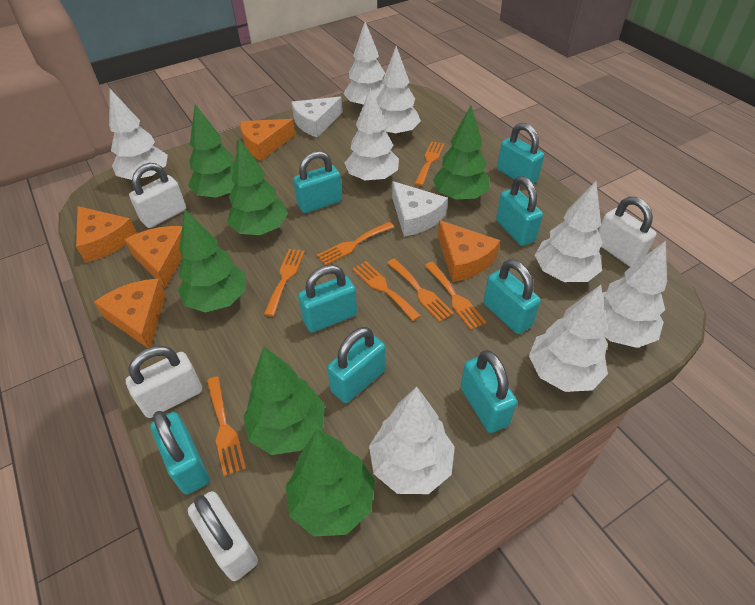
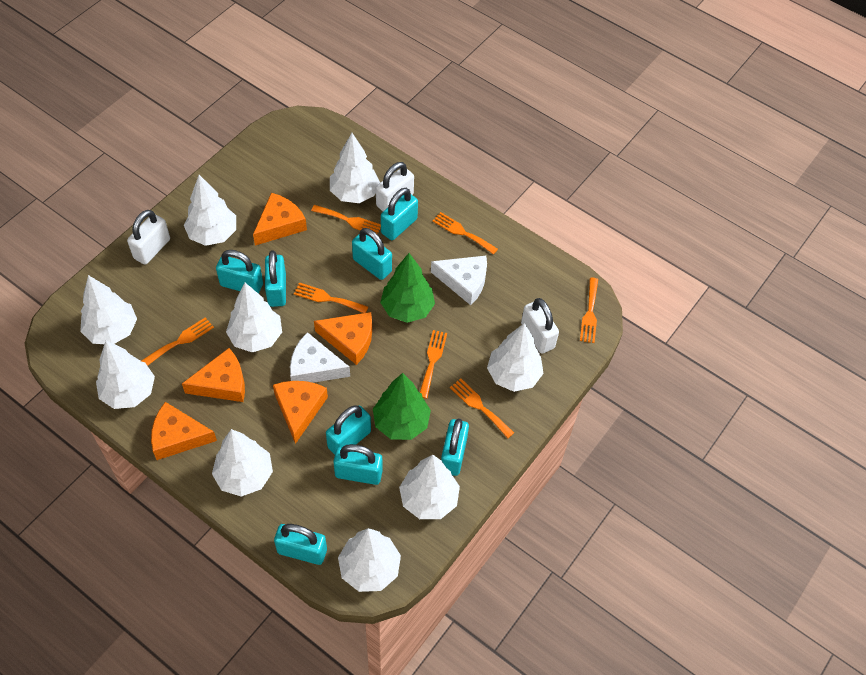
green tree: 6 -> 2
white padlock: 4 -> 3
white tree: 8 -> 9

